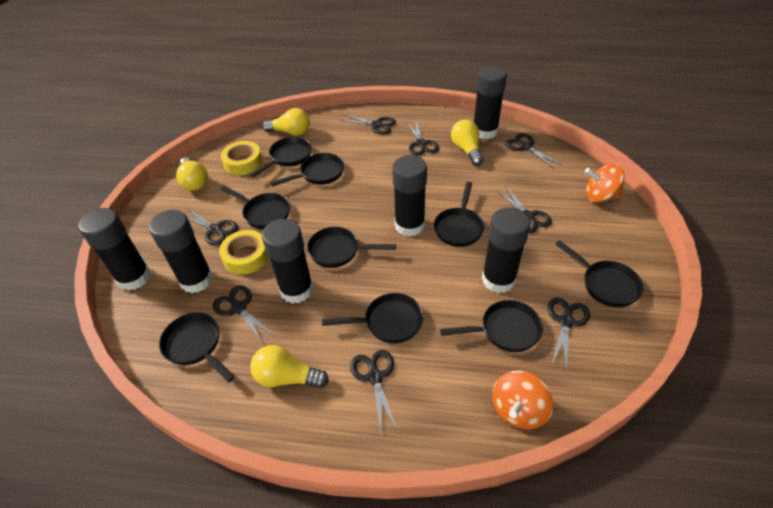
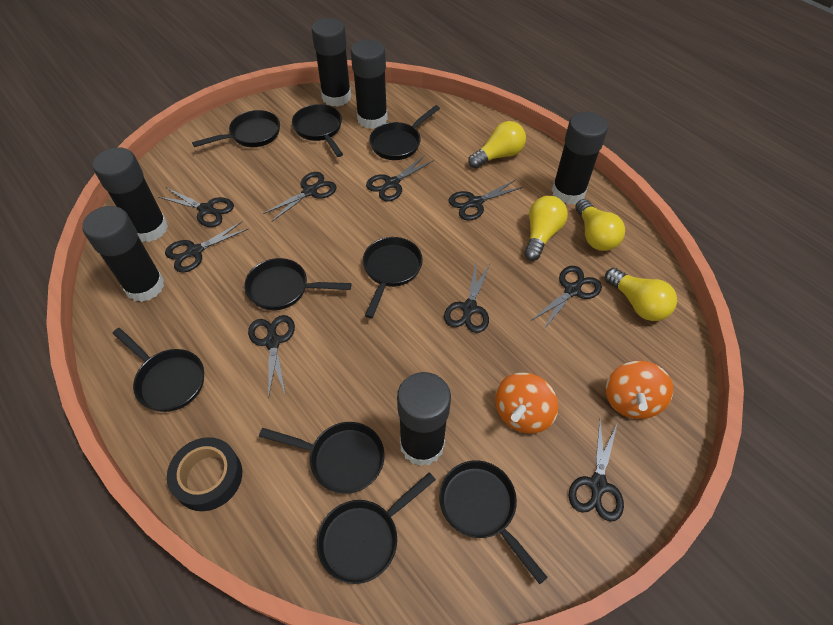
black scissors: 8 -> 9
black tape: 0 -> 1
yellow tape: 2 -> 0

